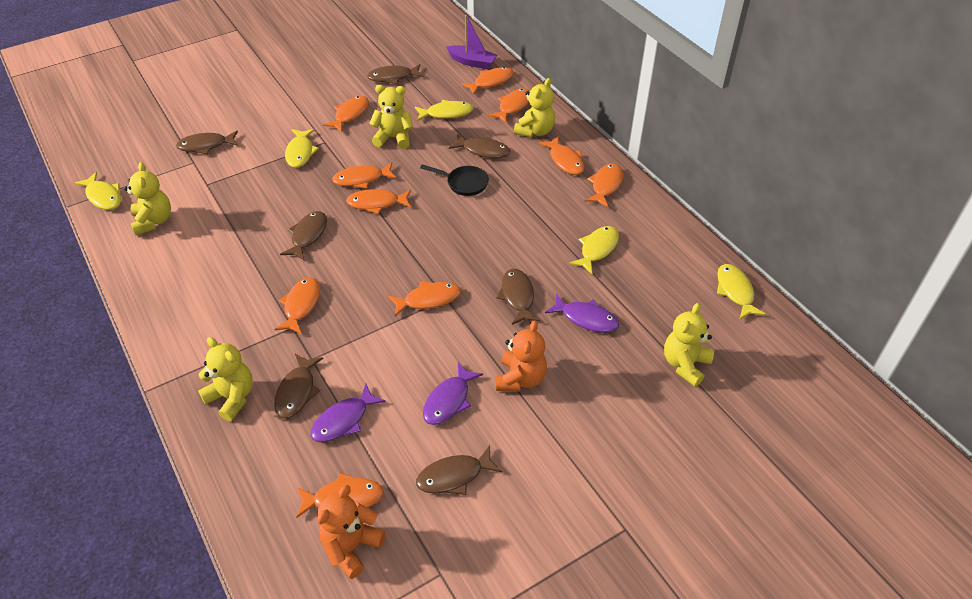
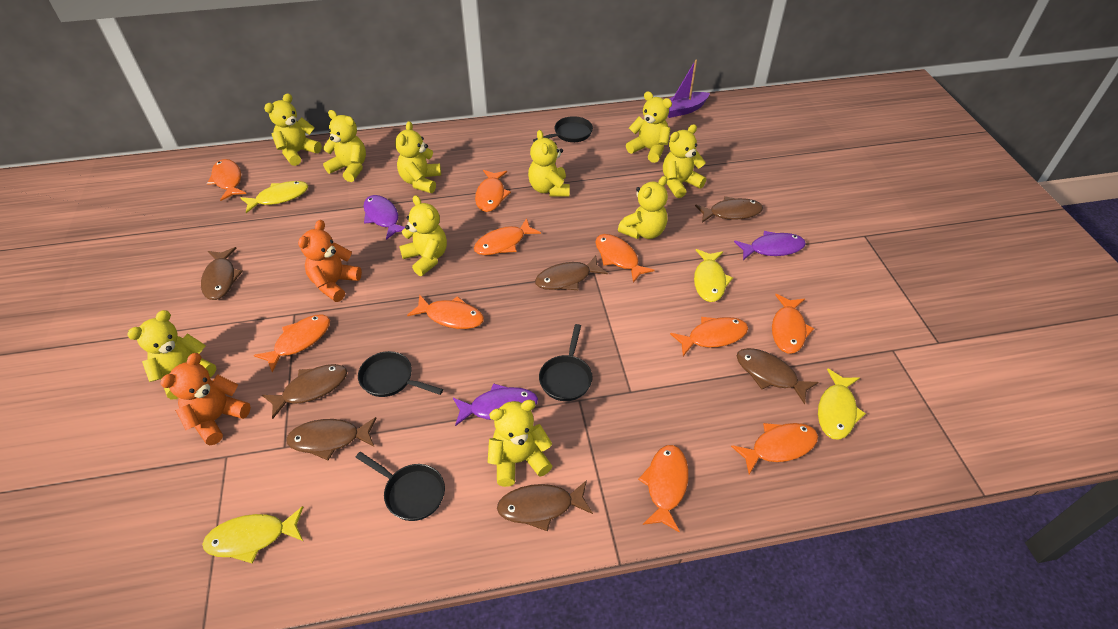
black pan: 1 -> 4
yellow fish: 5 -> 4
yellow teddy bear: 5 -> 10

